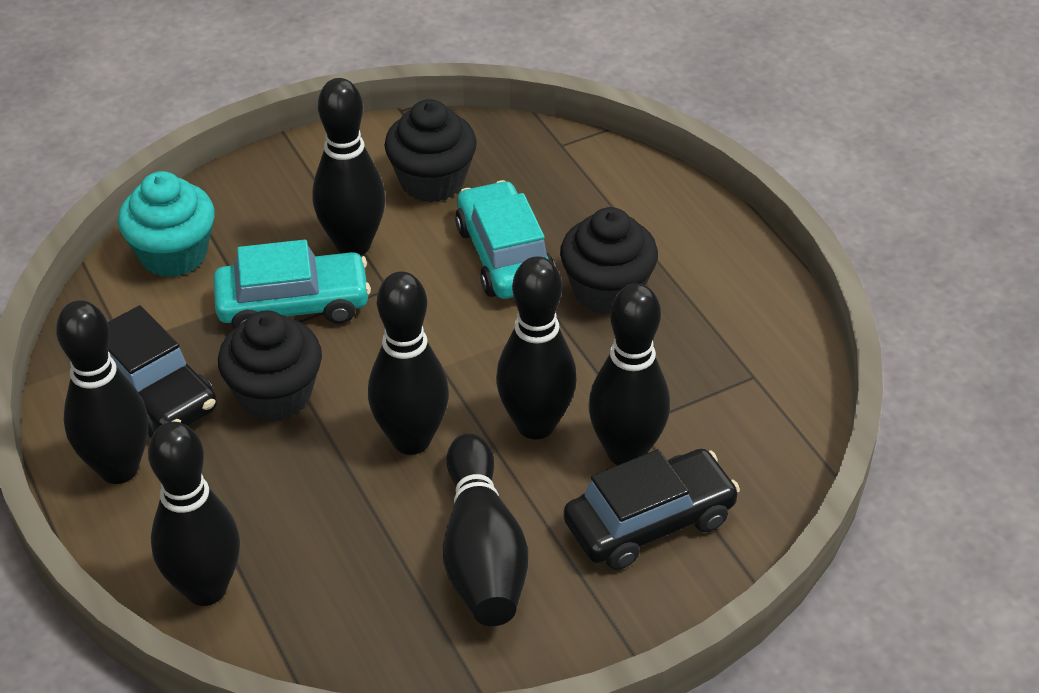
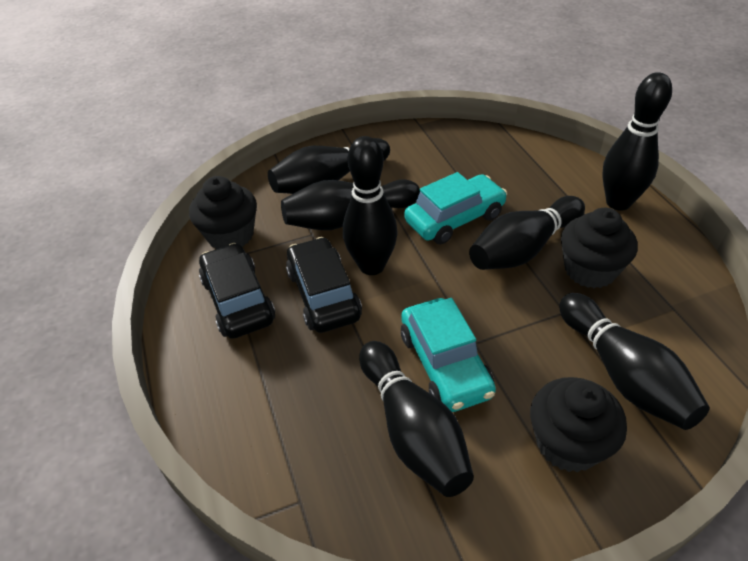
turquoise cupcake: 1 -> 0

